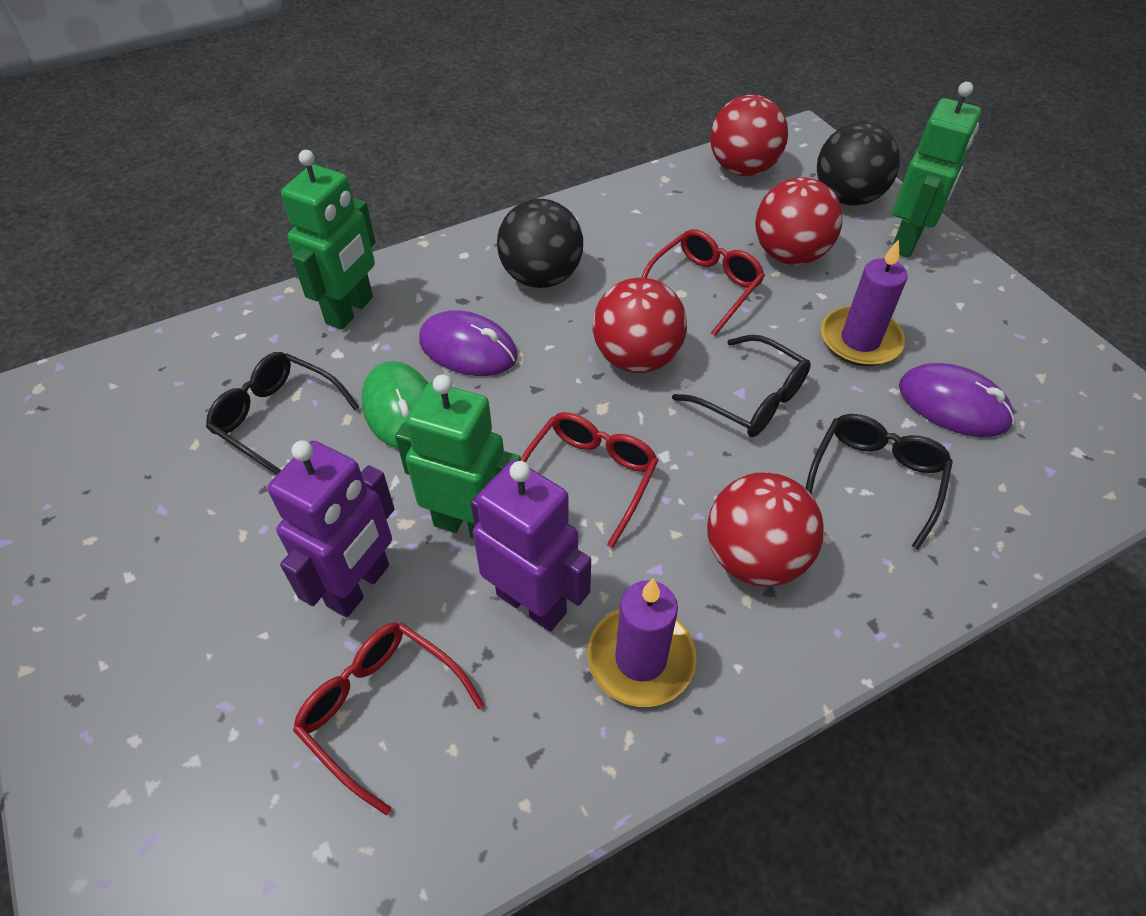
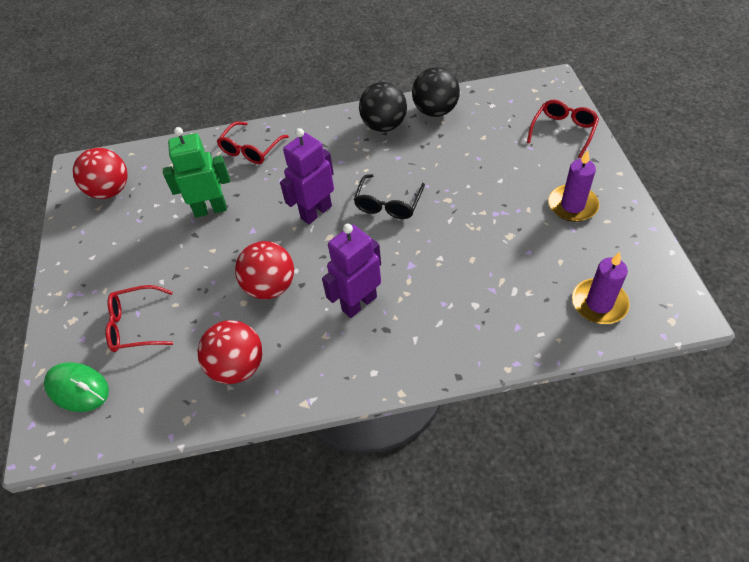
black glasses: 3 -> 1
green robot: 3 -> 1
purple mouse: 2 -> 0
red ball: 4 -> 3

